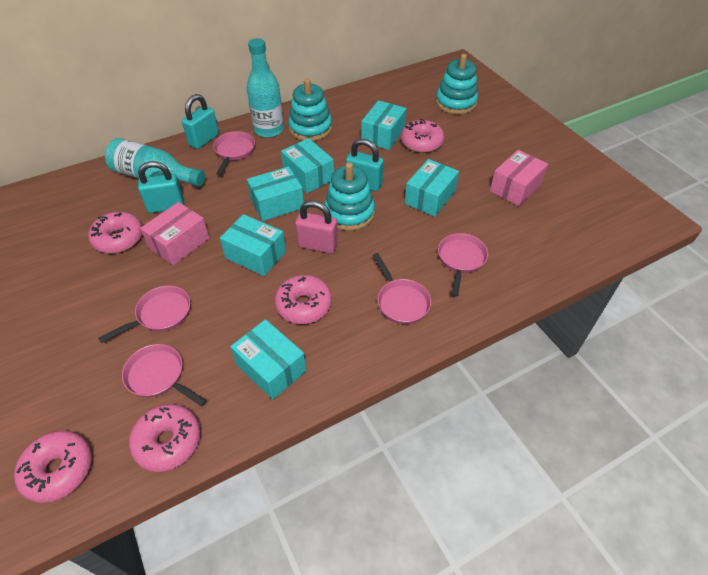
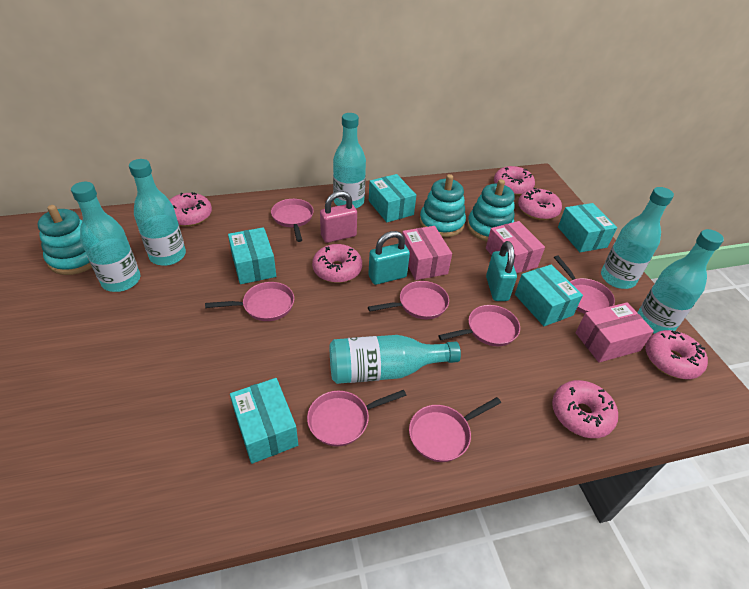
pink box: 2 -> 3
pink donut: 5 -> 6
pink pan: 5 -> 7
turquoise bottle: 2 -> 6
turquoise box: 6 -> 5
turquoise padlock: 3 -> 2

